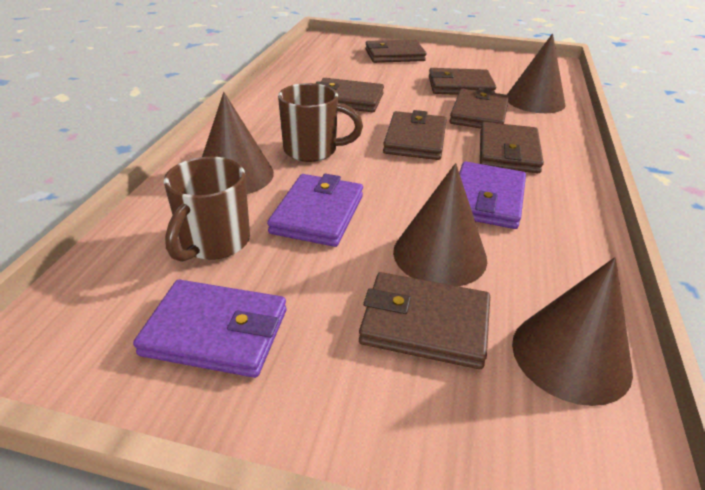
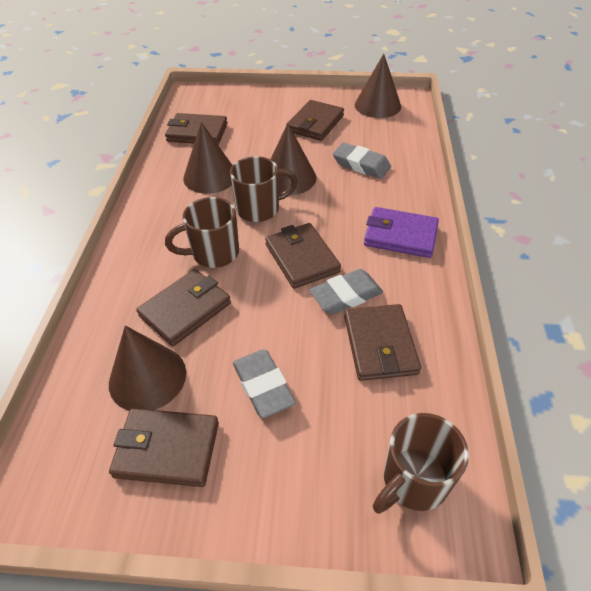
brown mug: 2 -> 3
brown wallet: 7 -> 6
grey eraser: 0 -> 3
purple wallet: 3 -> 1

